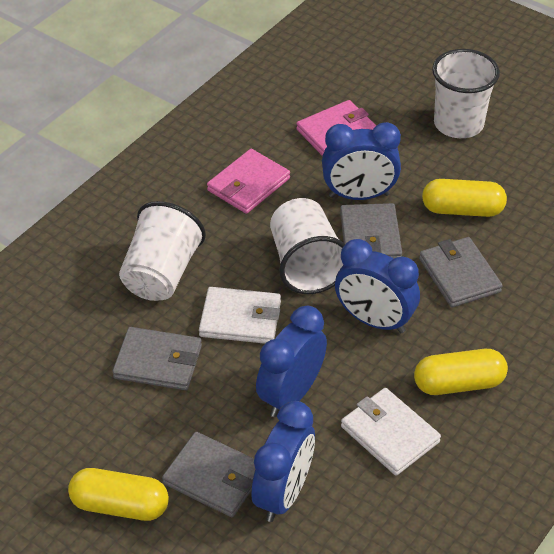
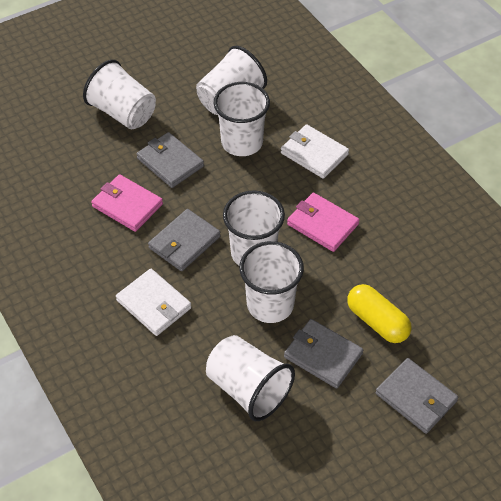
blue clock: 4 -> 0
white cup: 3 -> 6
yellow capsule: 3 -> 1

